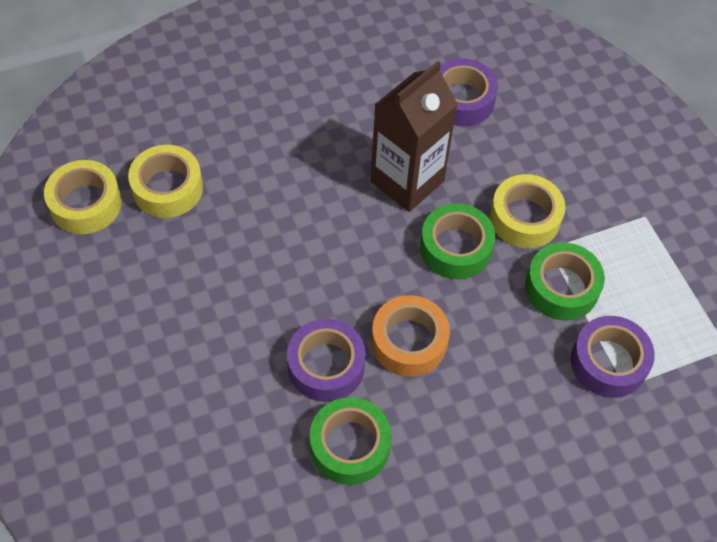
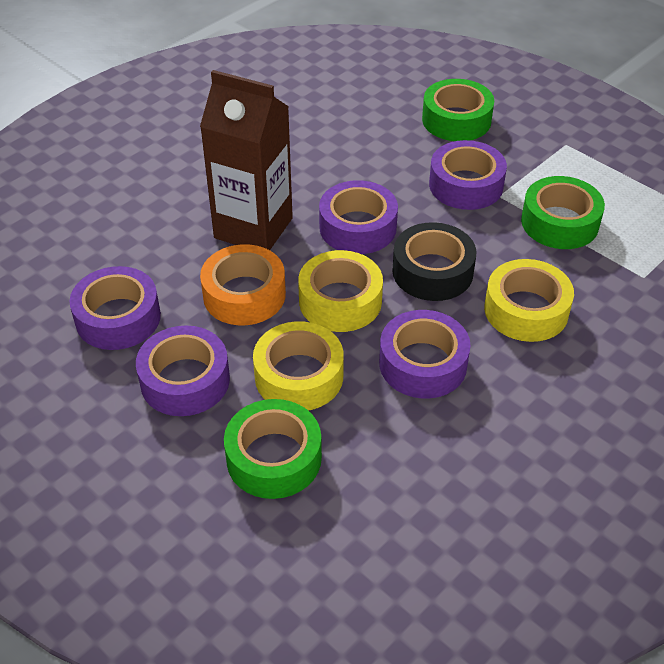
black tape: 0 -> 1
purple tape: 3 -> 5

